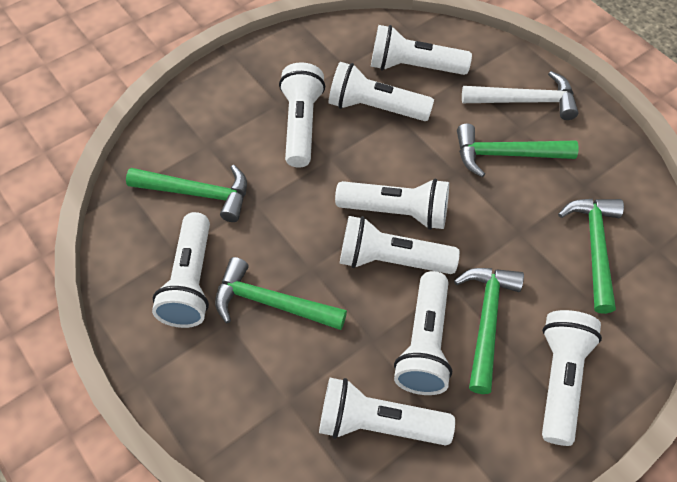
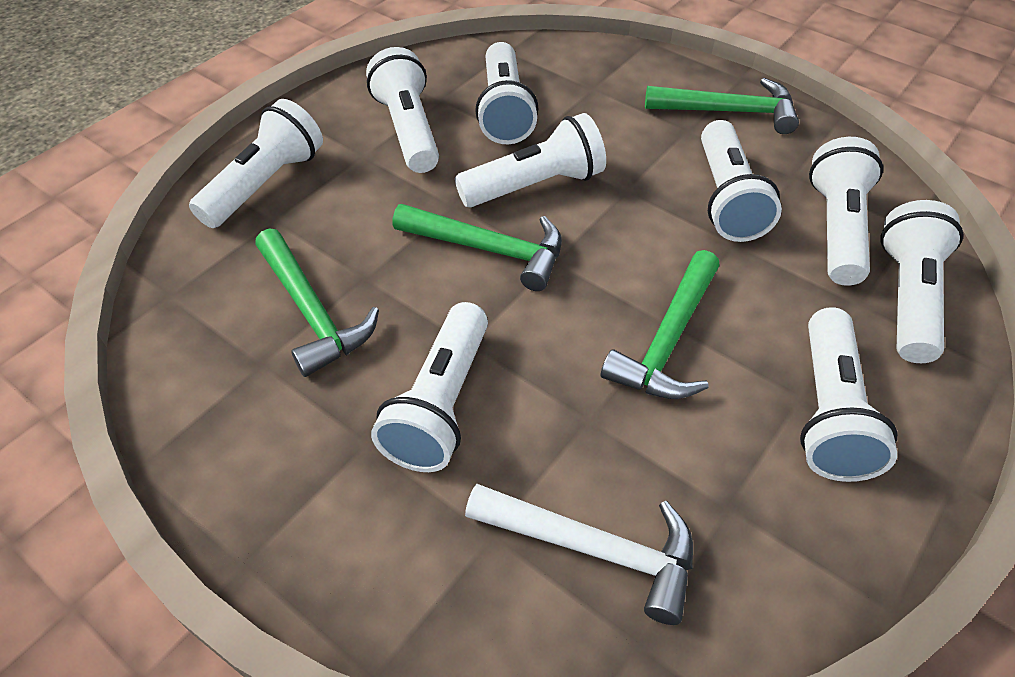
green hammer: 5 -> 4

